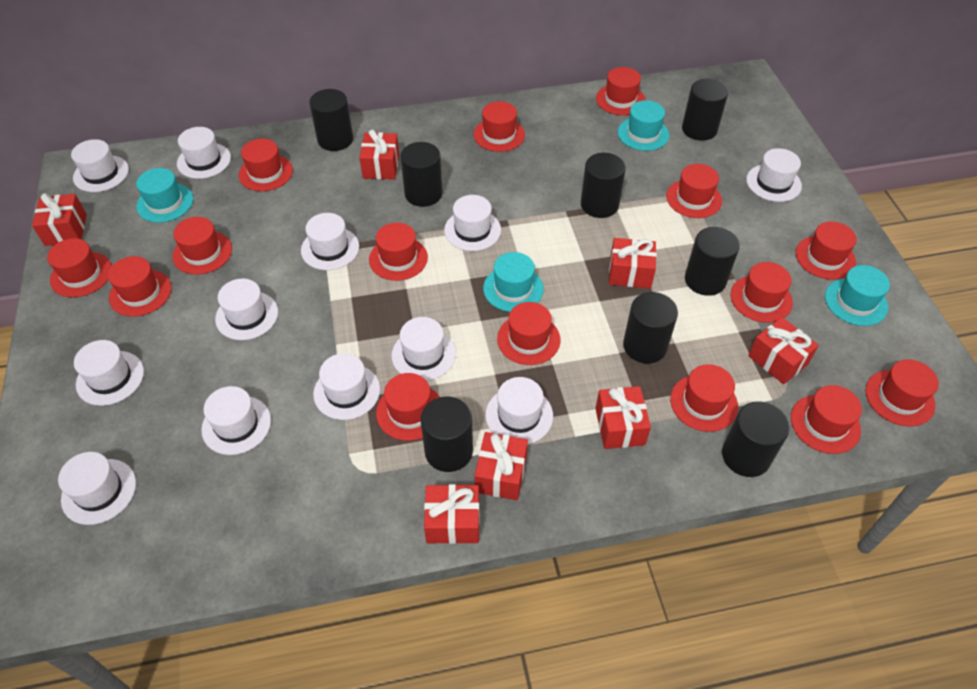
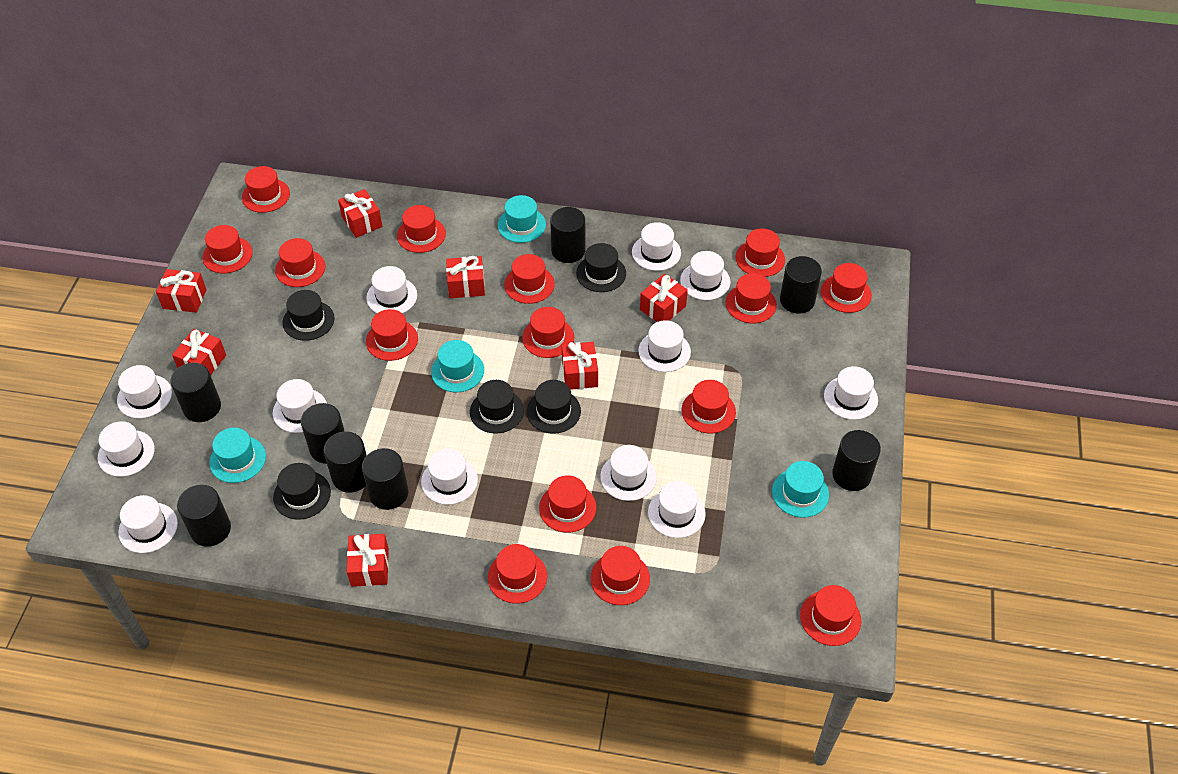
black hat: 0 -> 5

